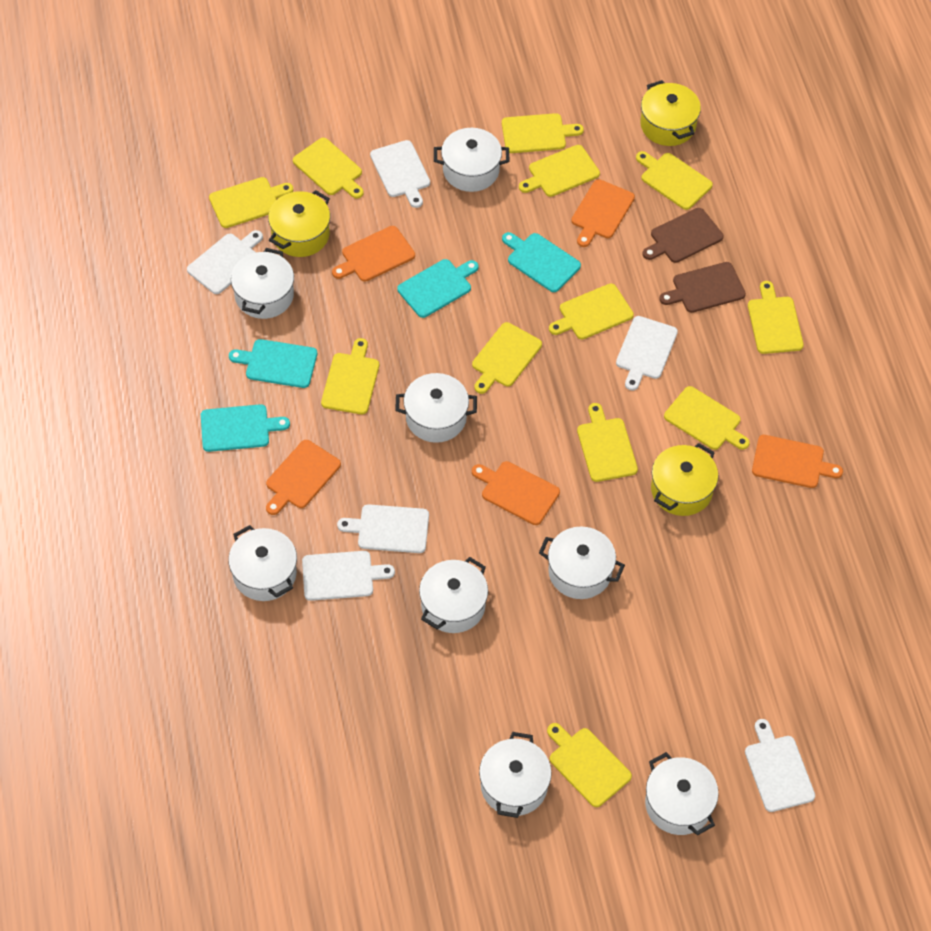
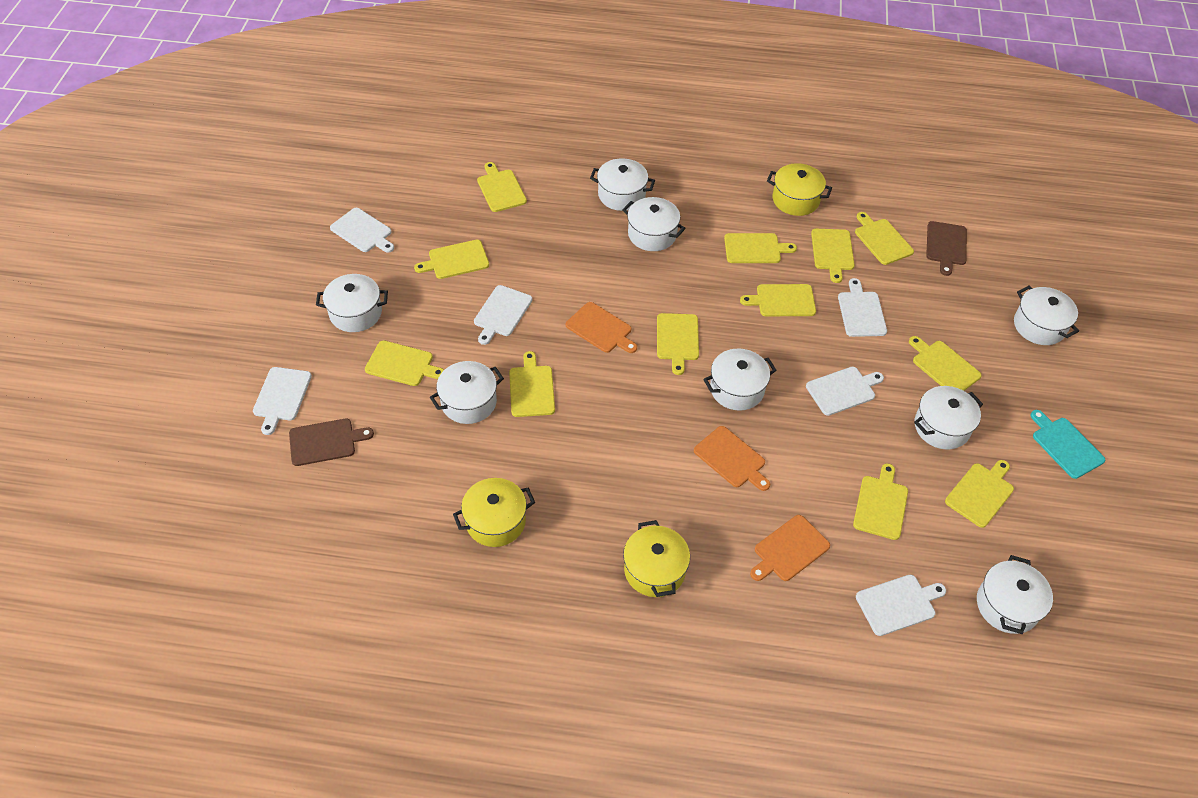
orange cutting board: 5 -> 3
turquoise cutting board: 4 -> 1

